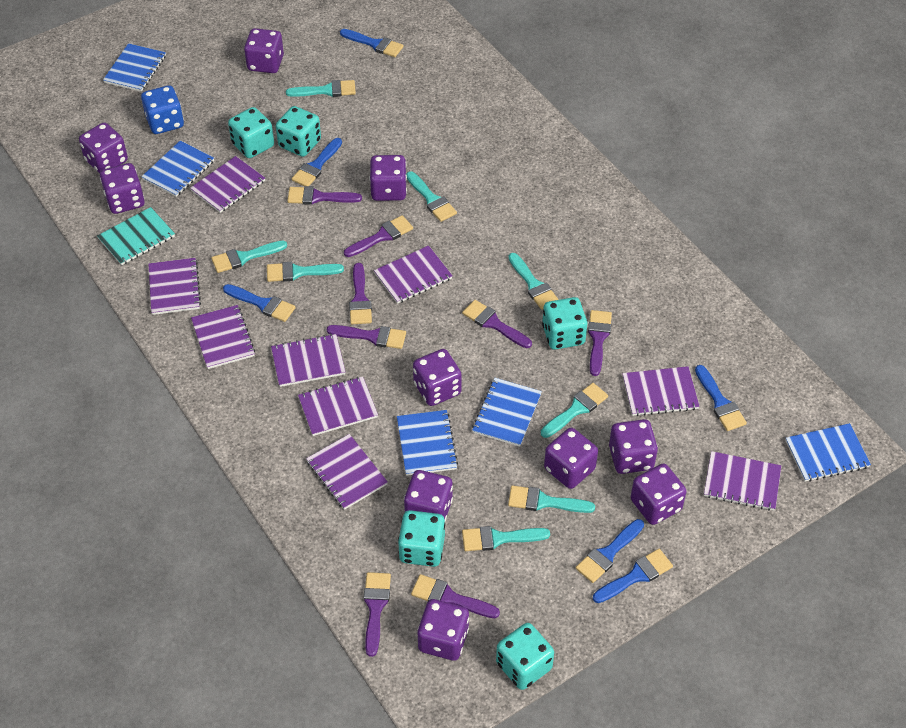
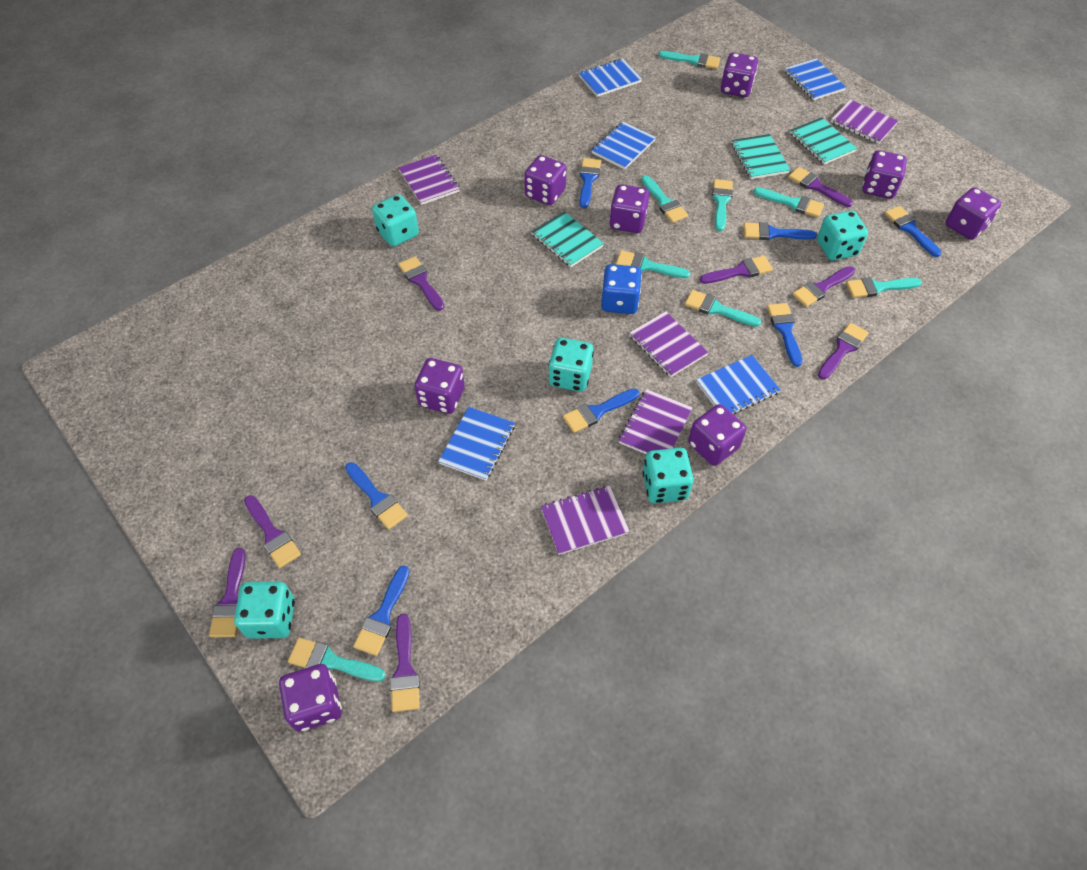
blue brush: 6 -> 7
purple dice: 10 -> 8
purple notebook: 9 -> 5
turquoise notebook: 1 -> 3

